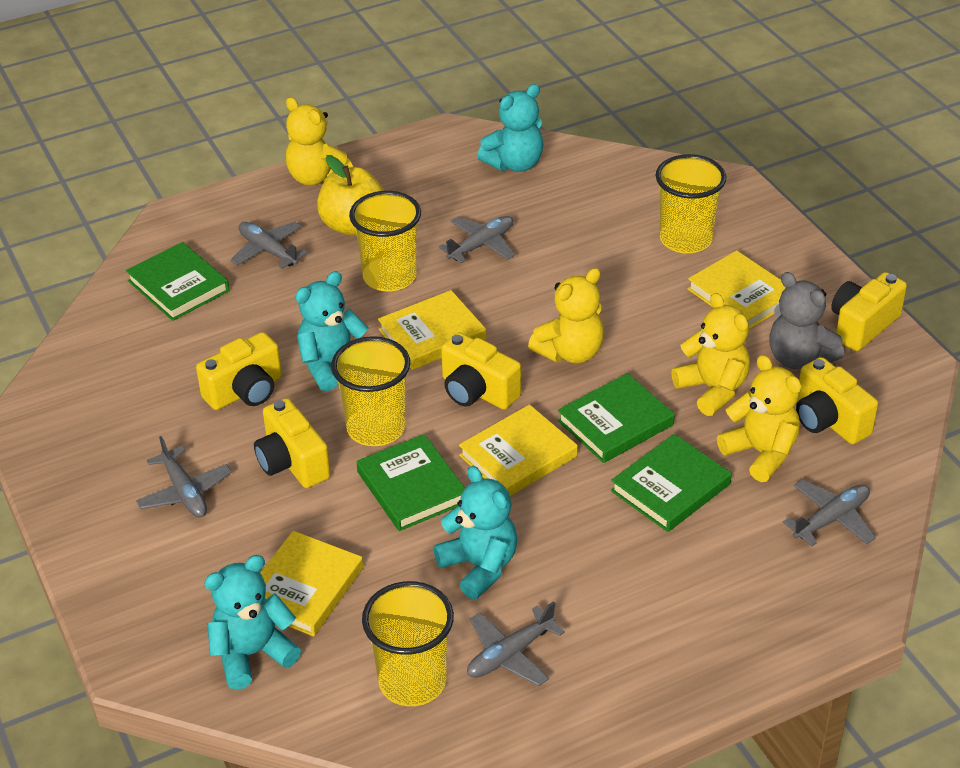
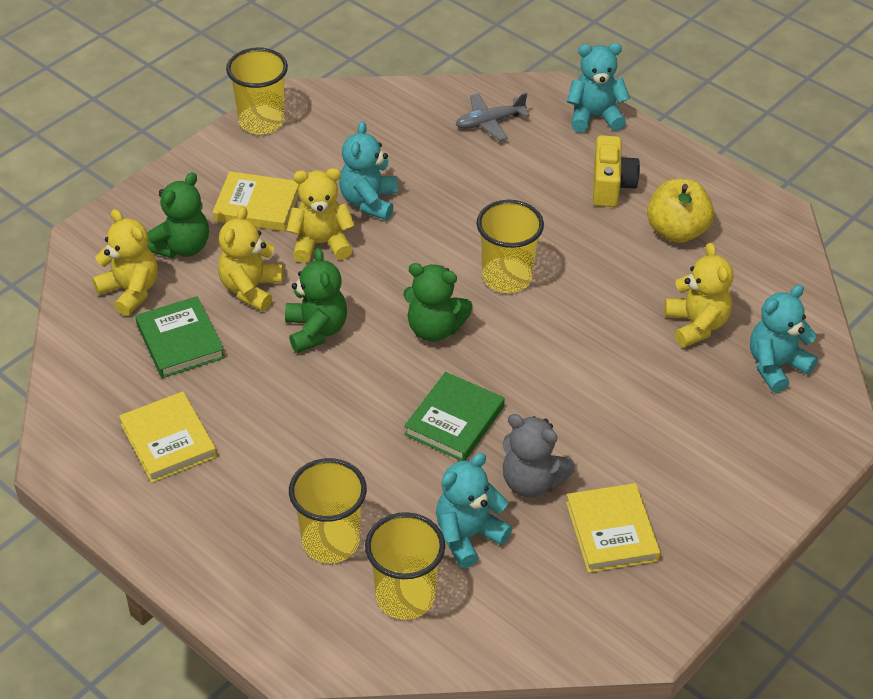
green book: 4 -> 2
green teddy bear: 0 -> 3
grey plane: 5 -> 1
yellow book: 4 -> 3
yellow camera: 5 -> 1

